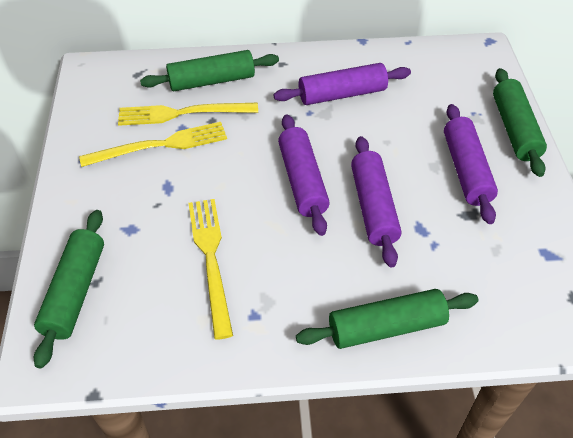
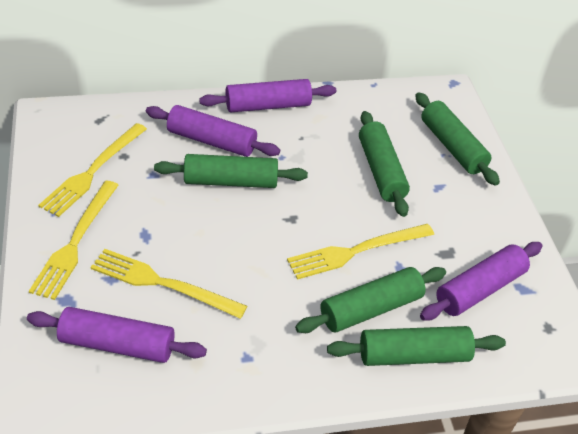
green rolling pin: 4 -> 5
yellow fork: 3 -> 4

